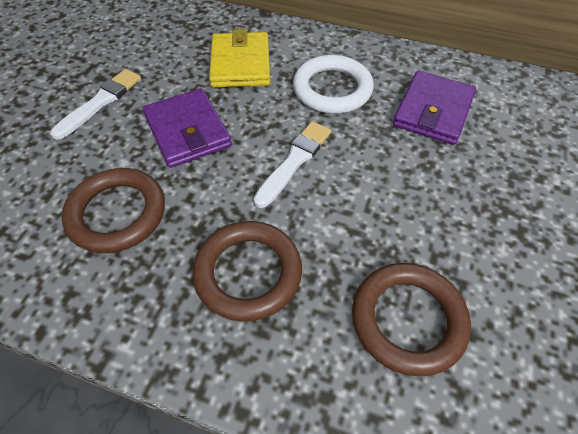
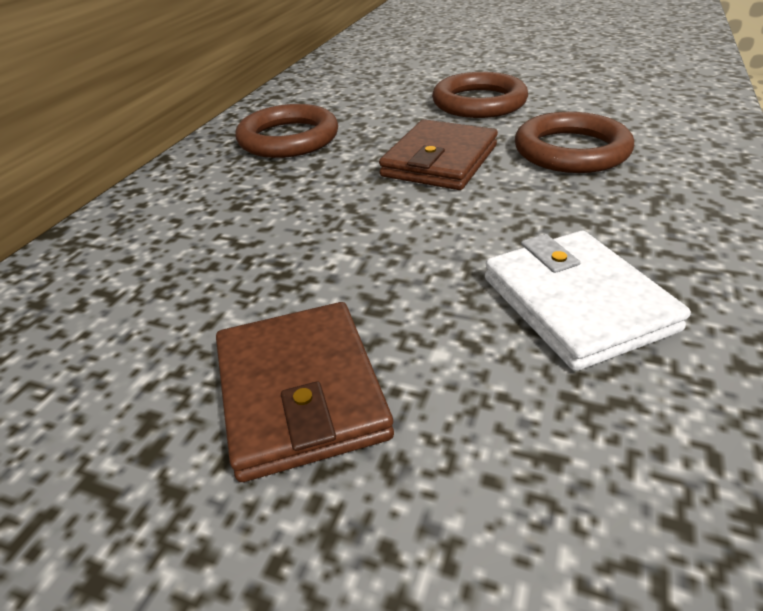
brown wallet: 0 -> 2
purple wallet: 2 -> 0
white brush: 2 -> 0
white ring: 1 -> 0
white wallet: 0 -> 1
yellow wallet: 1 -> 0

